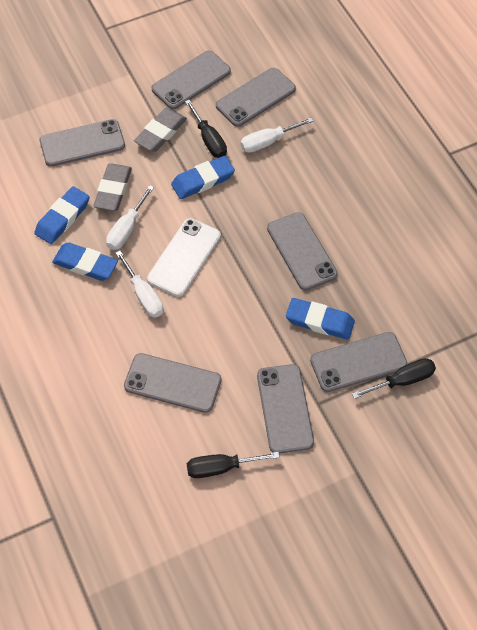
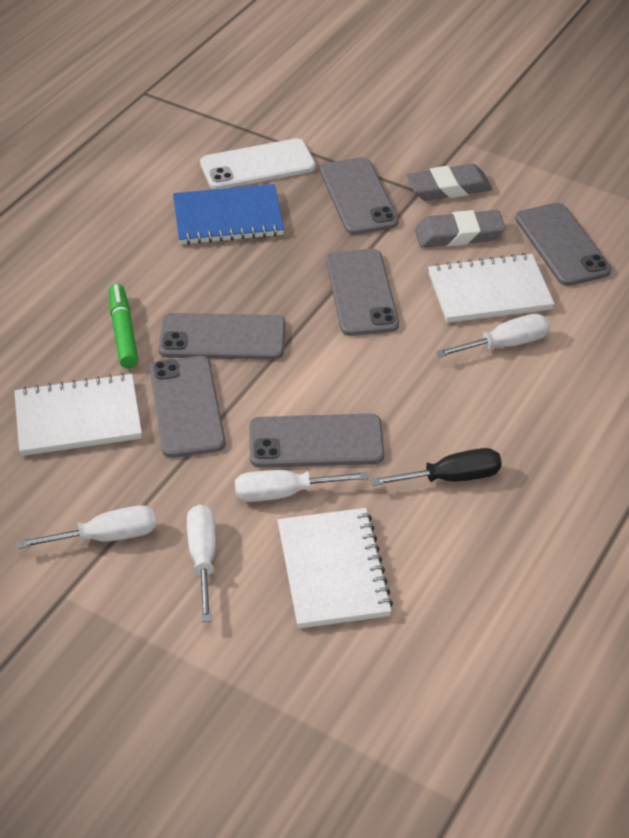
black screwdriver: 3 -> 1
blue eraser: 4 -> 0
blue notebook: 0 -> 1
green marker: 0 -> 1
grey phone: 7 -> 6
white notebook: 0 -> 3
white screwdriver: 3 -> 4

